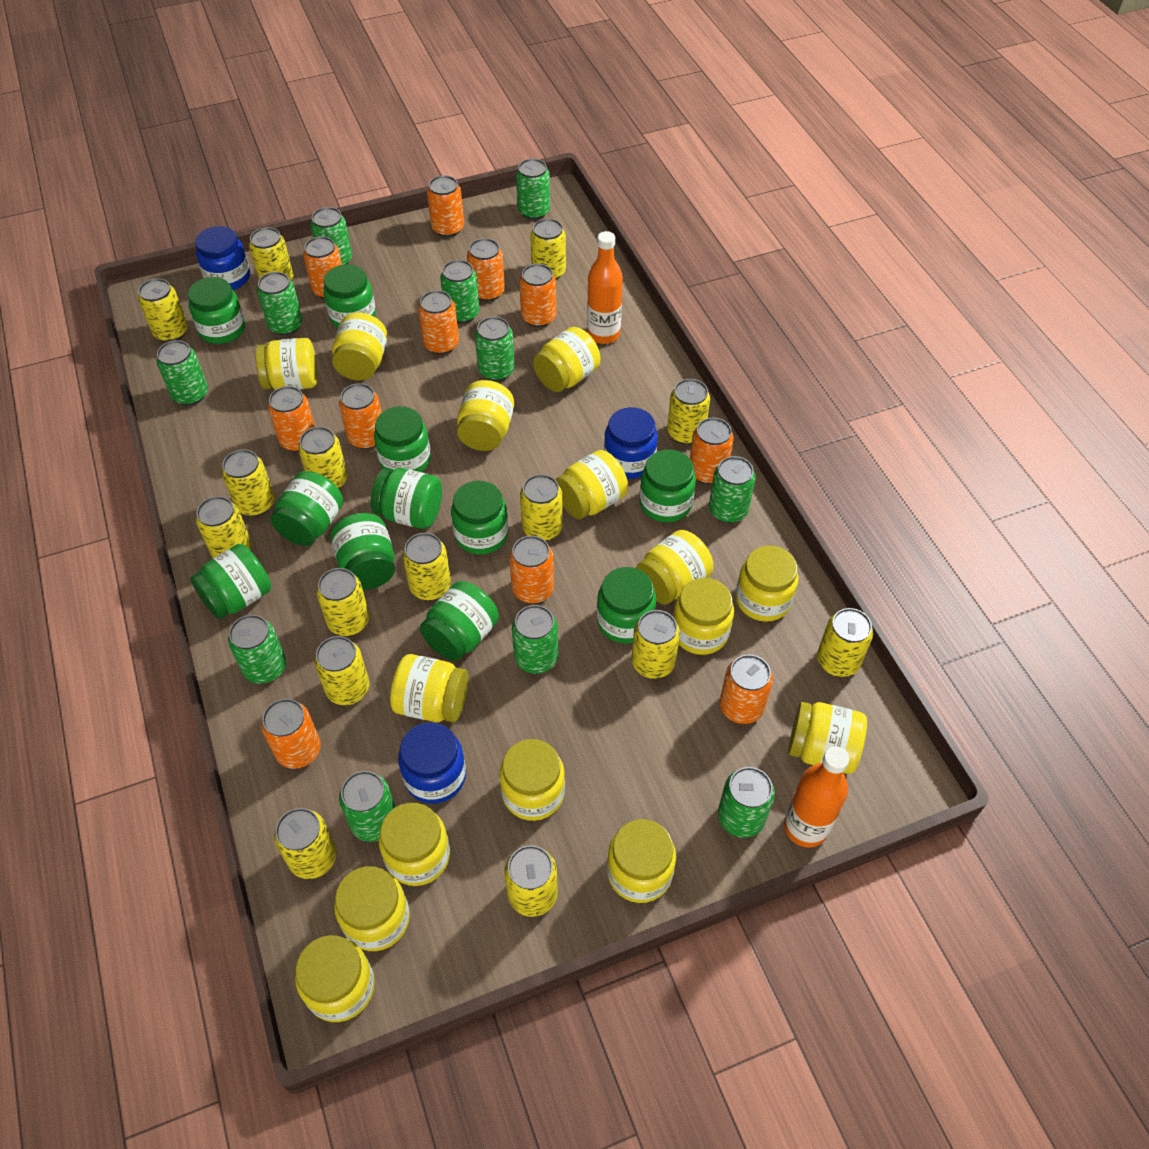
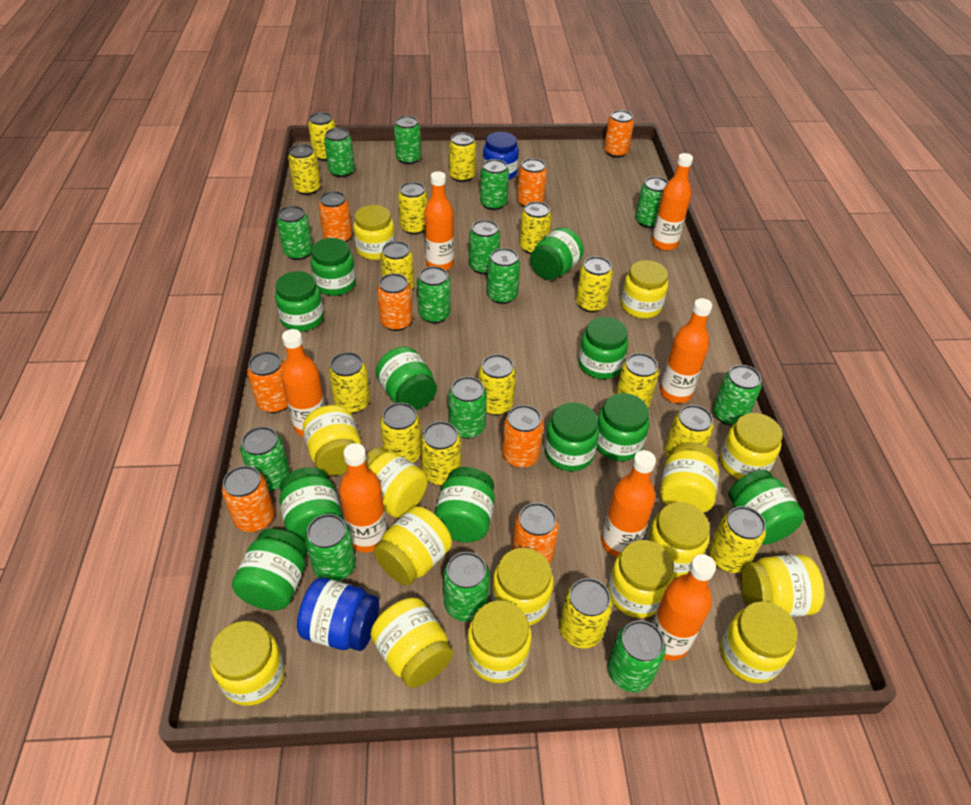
blue jar: 3 -> 2
green can: 11 -> 14
orange bottle: 2 -> 7
orange can: 11 -> 8

